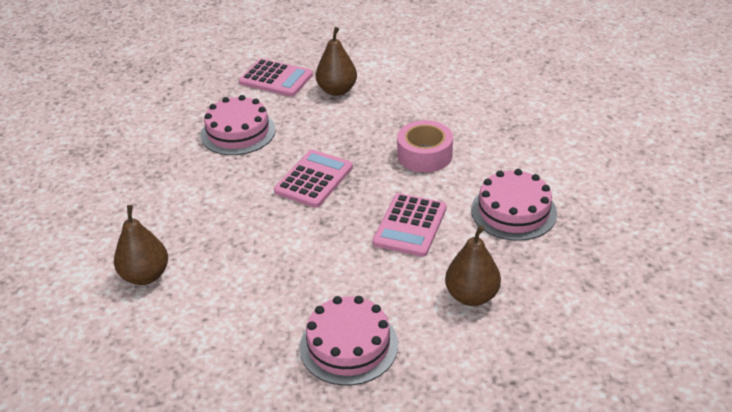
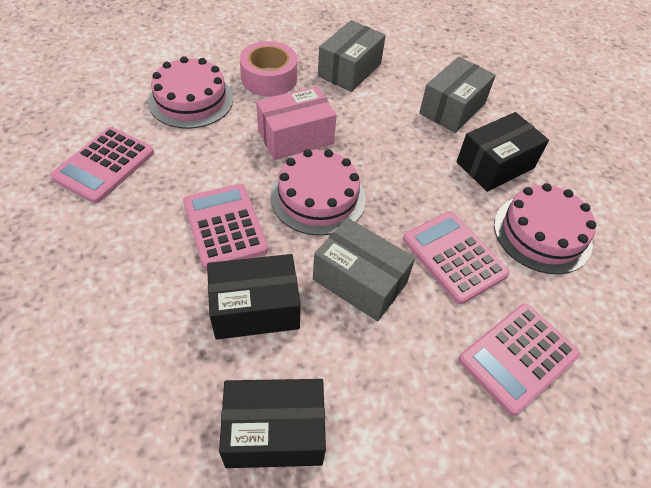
black box: 0 -> 3
brown pear: 3 -> 0
grey box: 0 -> 3
pink box: 0 -> 1
pink calculator: 3 -> 4

